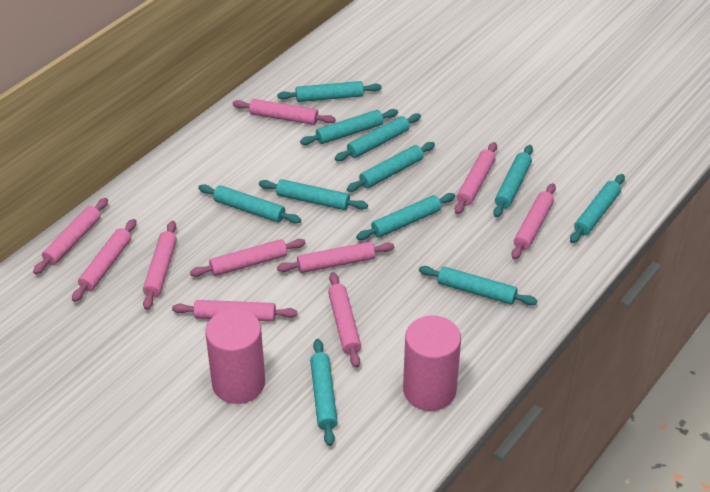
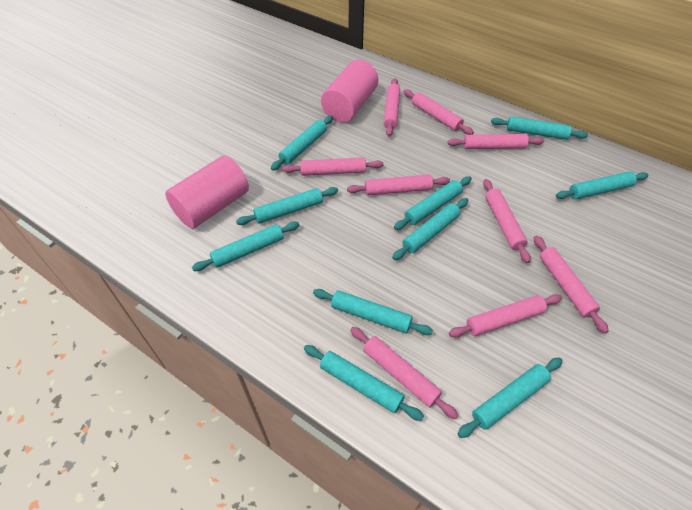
pink rolling pin: 10 -> 9
turquoise rolling pin: 11 -> 10

